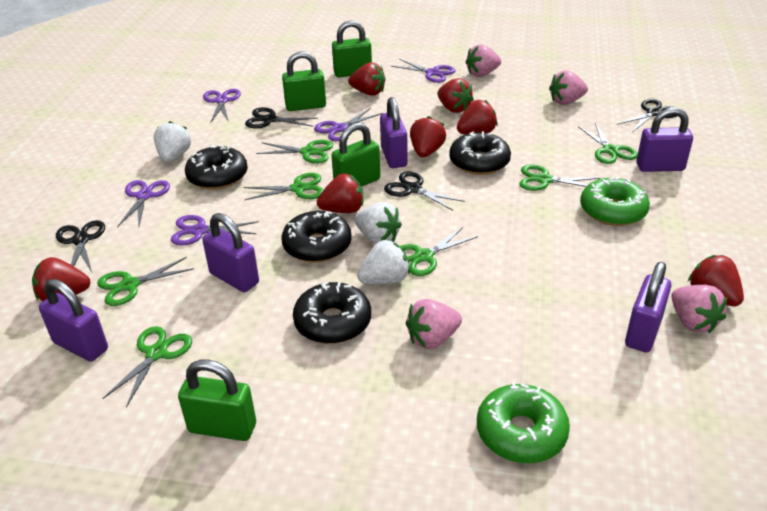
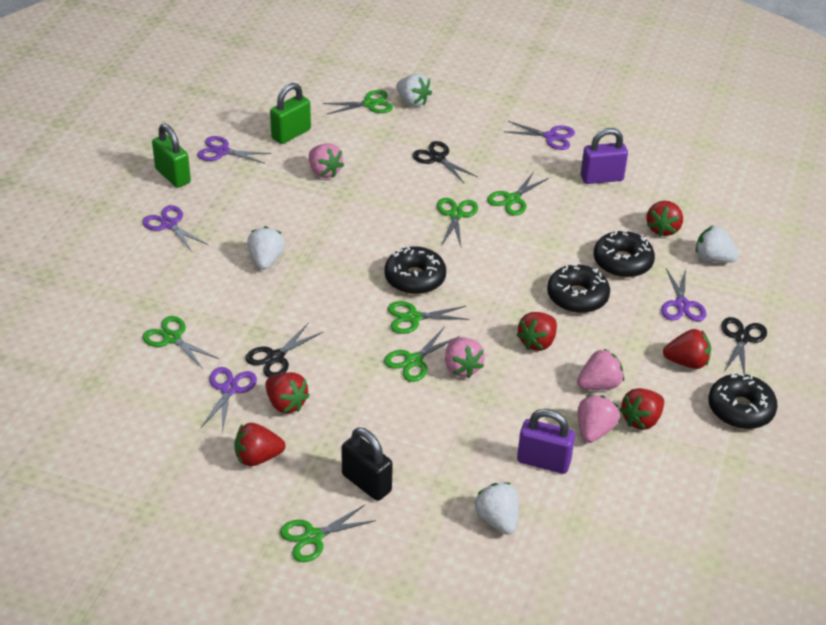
black padlock: 0 -> 1
black scissors: 4 -> 3
green donut: 2 -> 0
green padlock: 4 -> 2
purple padlock: 5 -> 2
red strawberry: 7 -> 6
white strawberry: 3 -> 4

